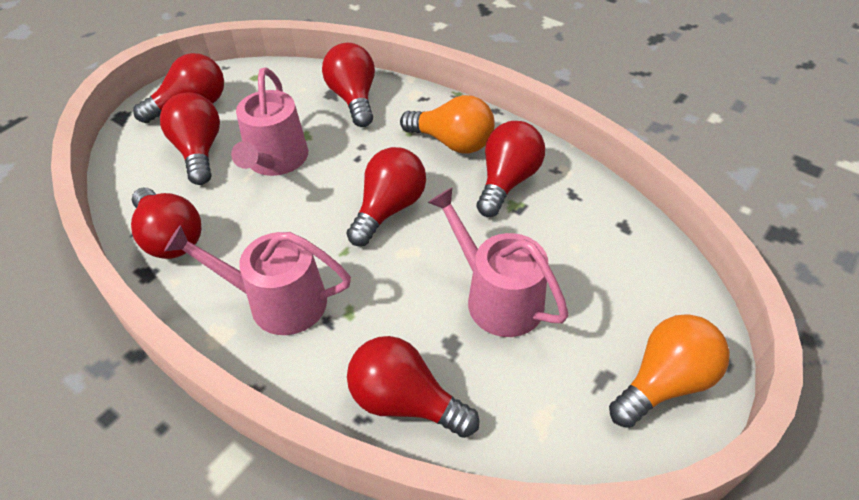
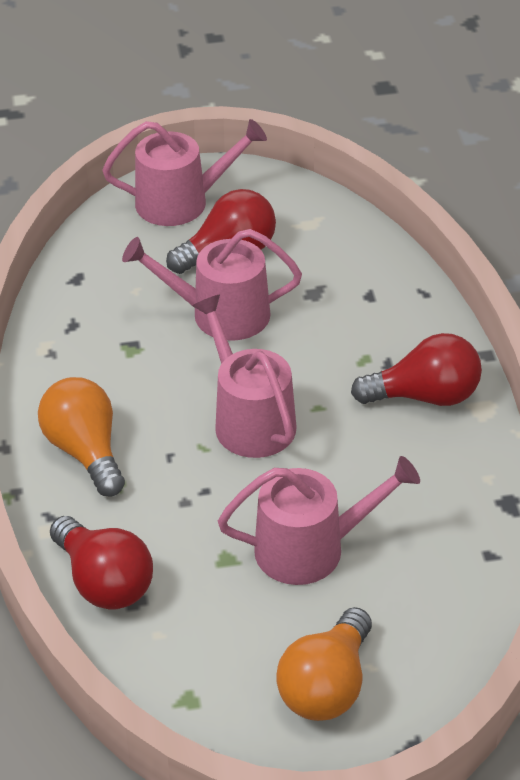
pink watering can: 3 -> 4
red light bulb: 7 -> 3

